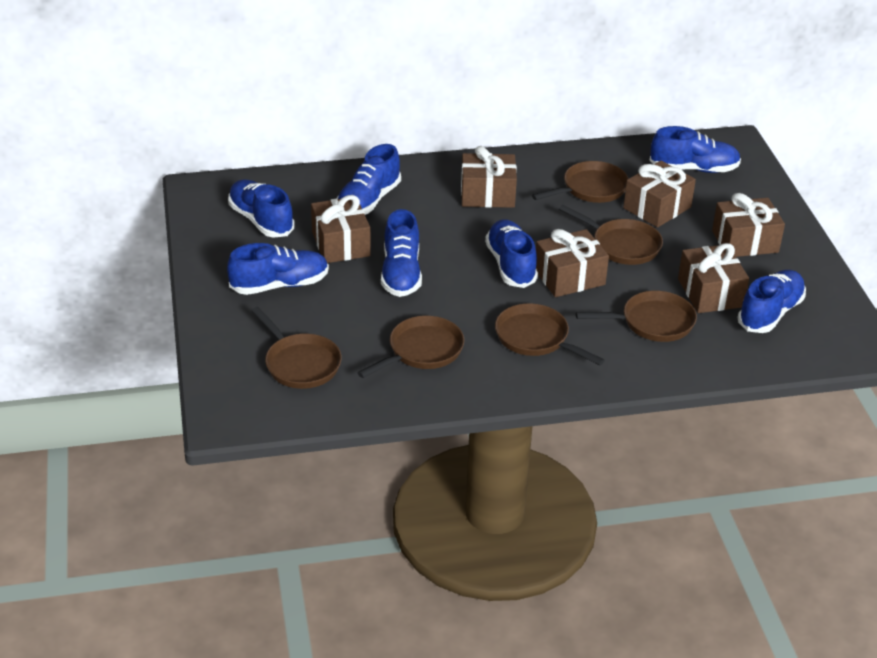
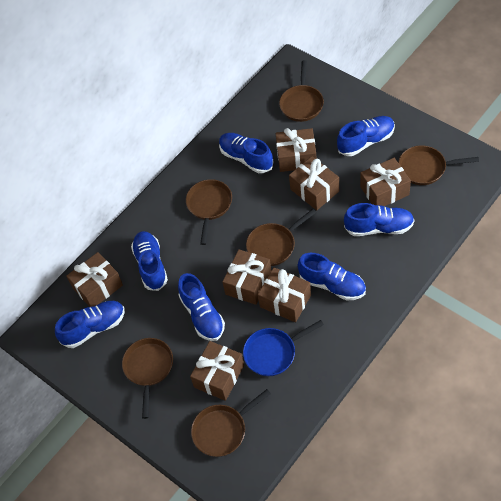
blue pan: 0 -> 1
brown gift: 6 -> 7

